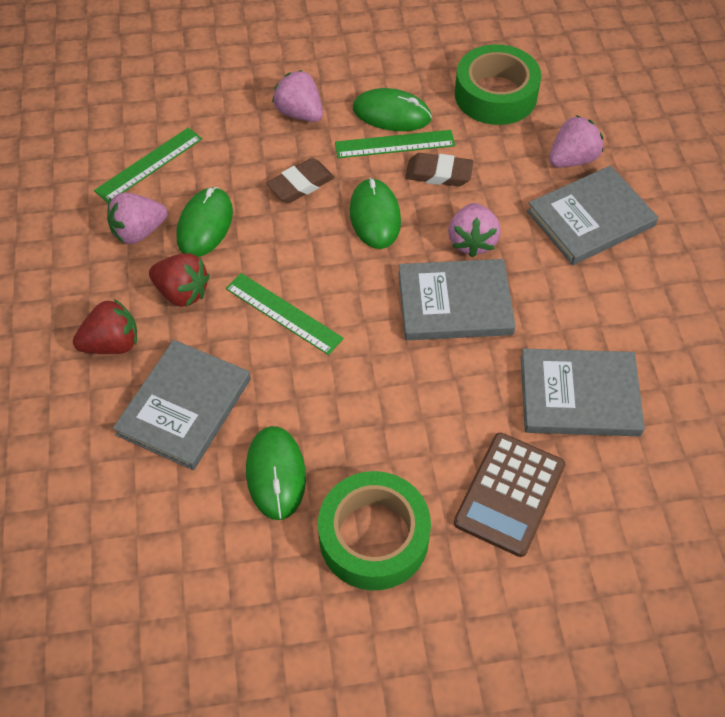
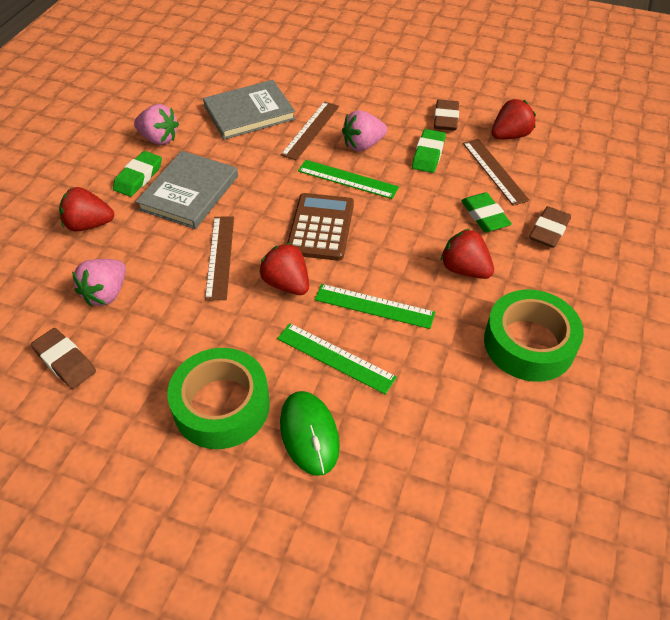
brown eraser: 2 -> 3
brown ruler: 0 -> 3
green eraser: 0 -> 3
green mouse: 4 -> 1
grey book: 4 -> 2
pink strawberry: 4 -> 3
red strawberry: 2 -> 4

